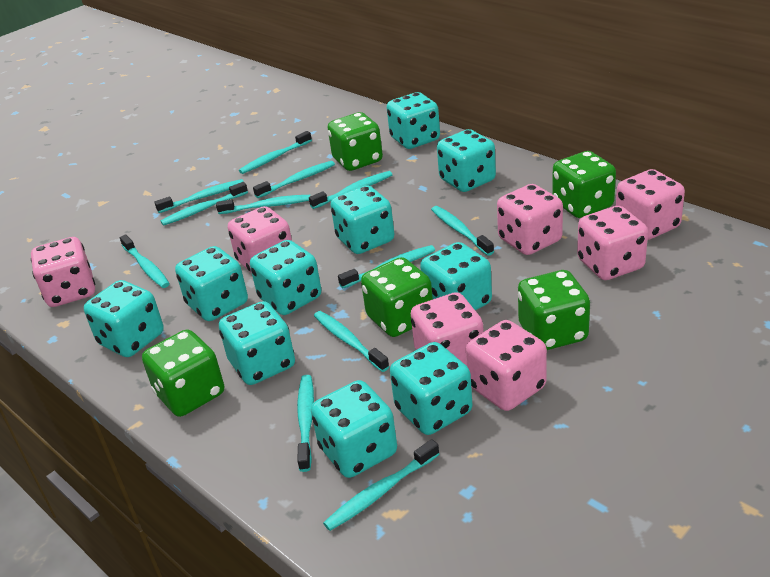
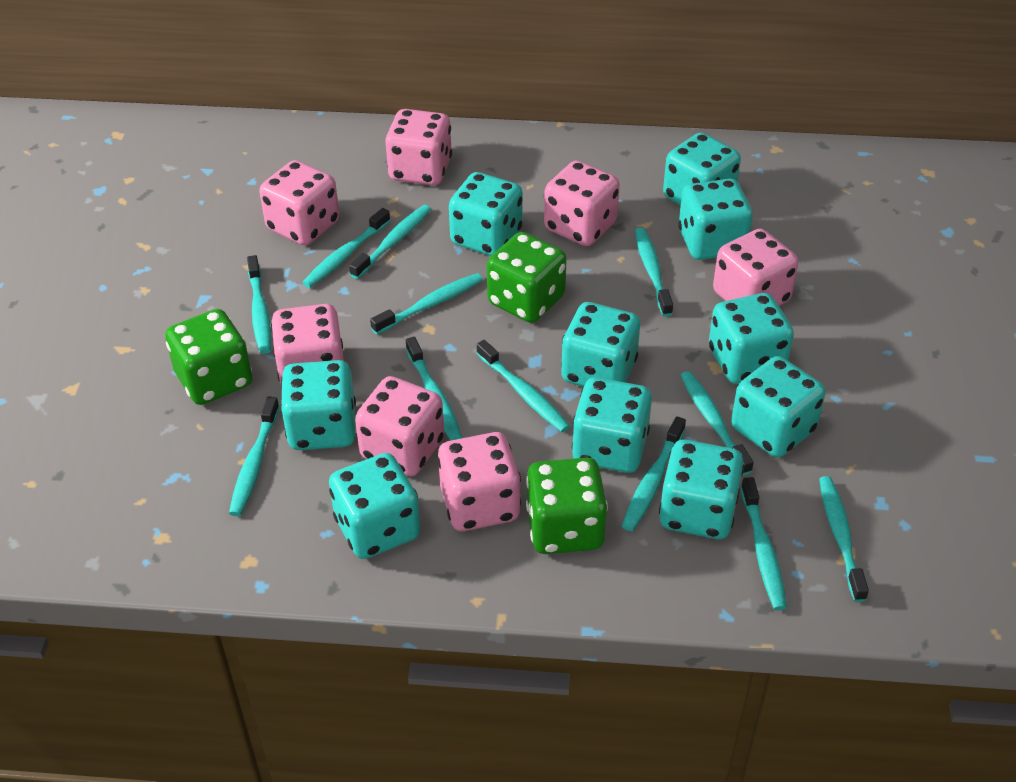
green dice: 5 -> 3

